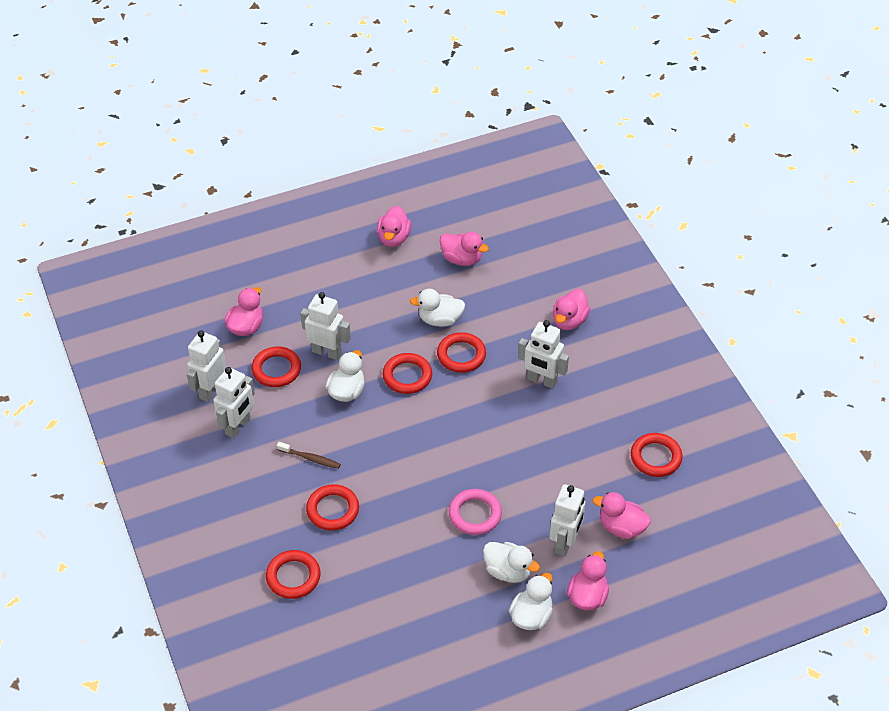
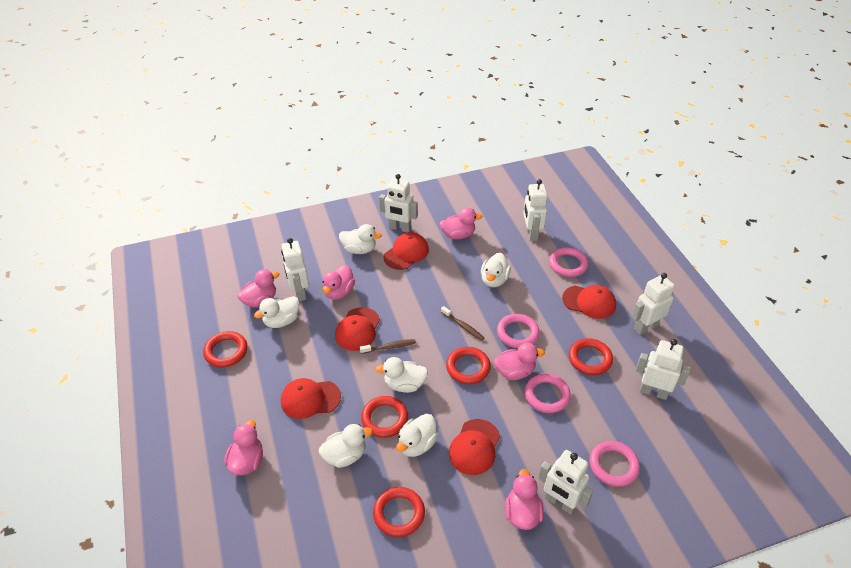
brown toothbrush: 1 -> 2
pink ring: 1 -> 4
red cap: 0 -> 5
red ring: 6 -> 5
white duck: 4 -> 6
white robot: 5 -> 6

